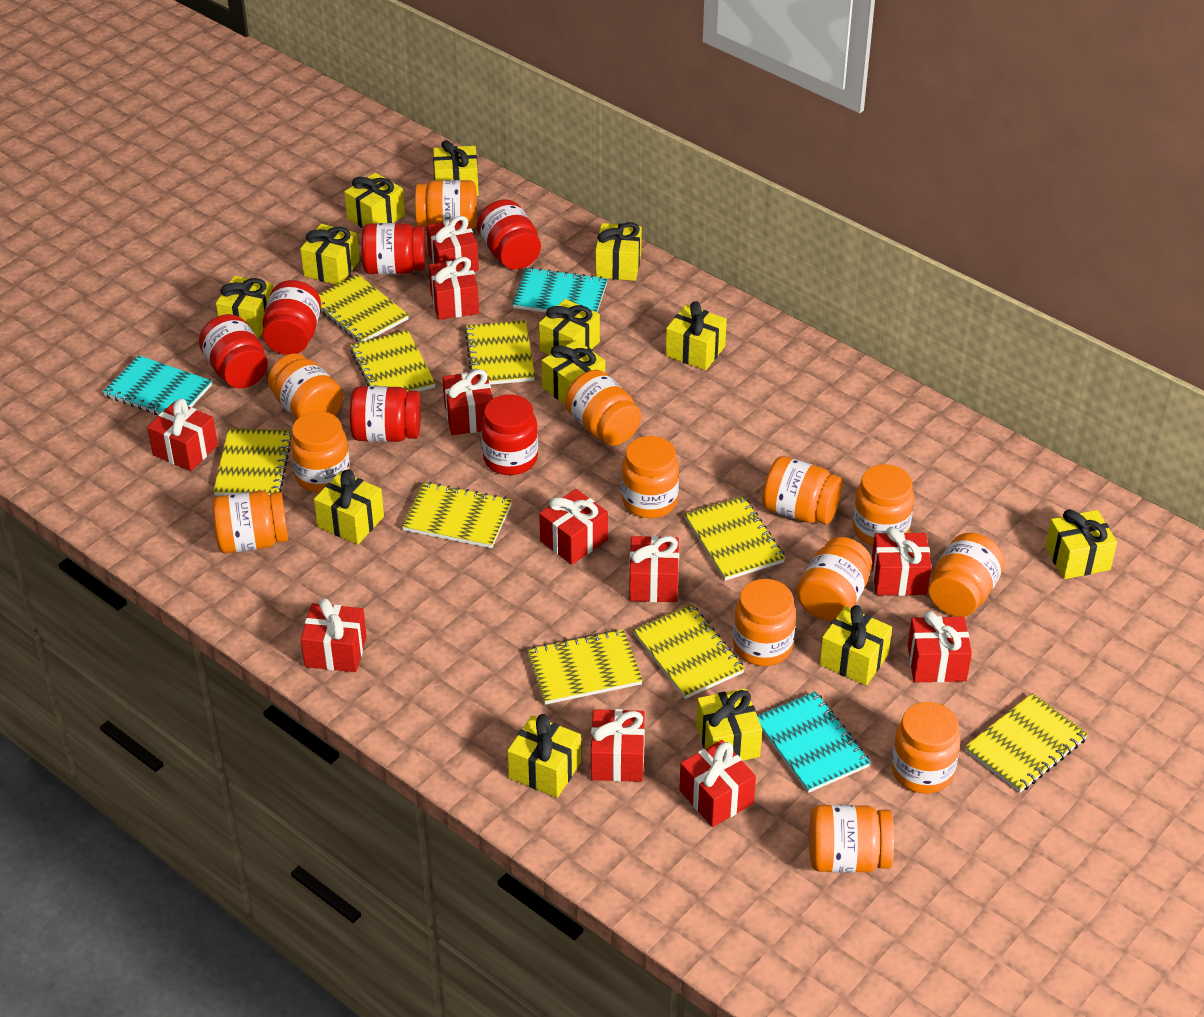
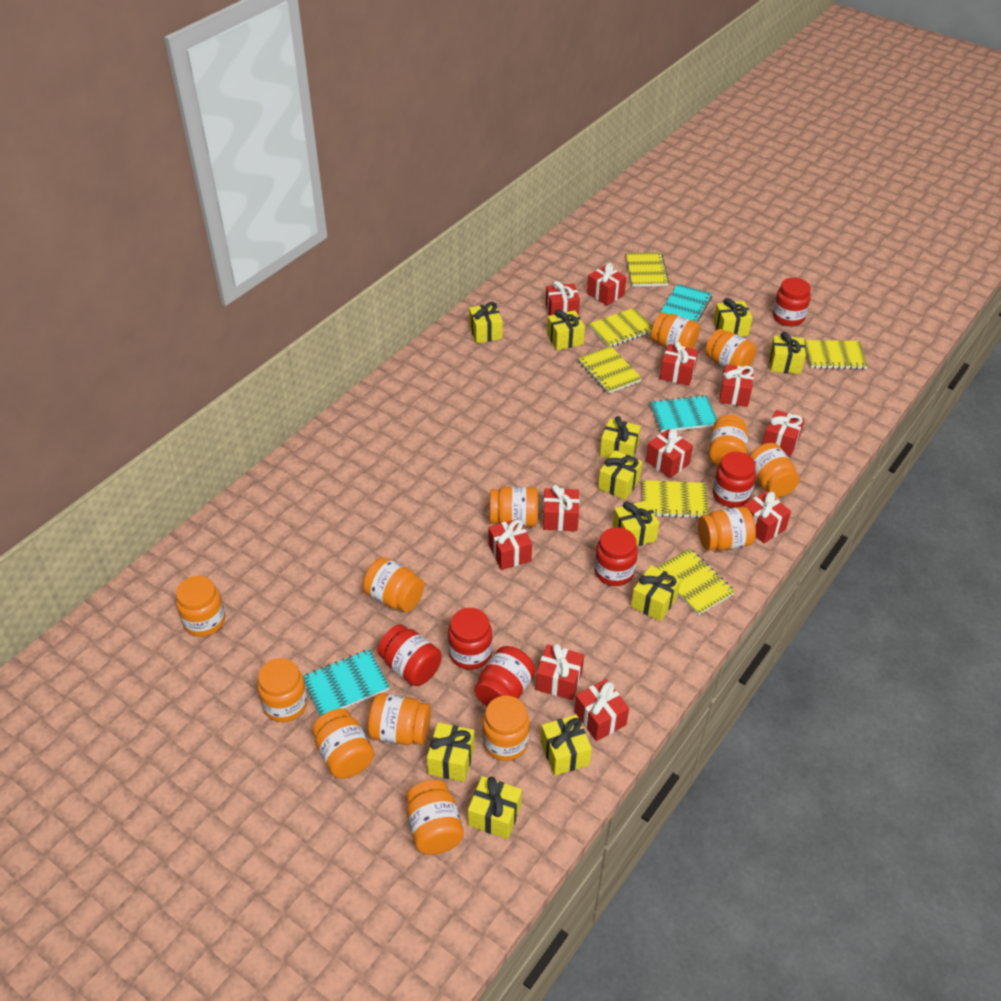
yellow gift: 13 -> 11
yellow notebook: 9 -> 6

